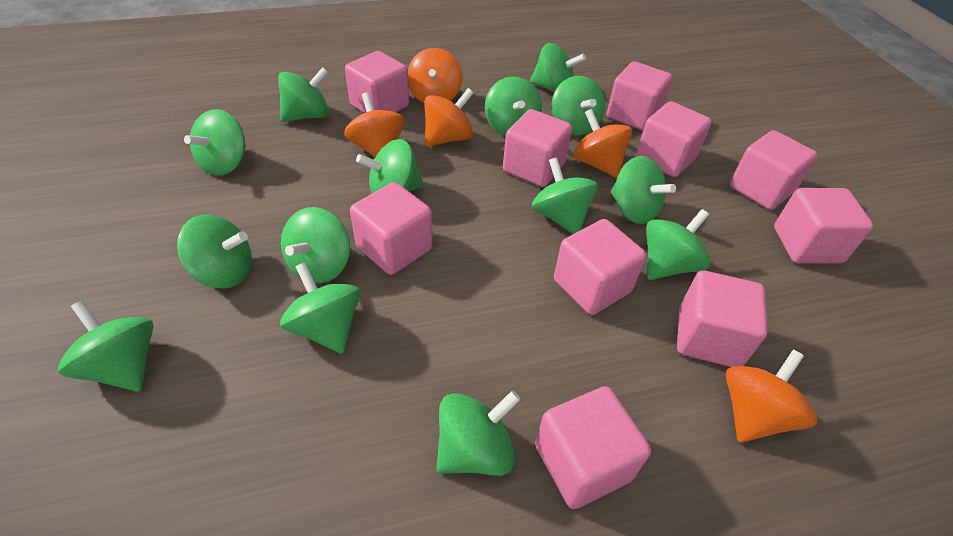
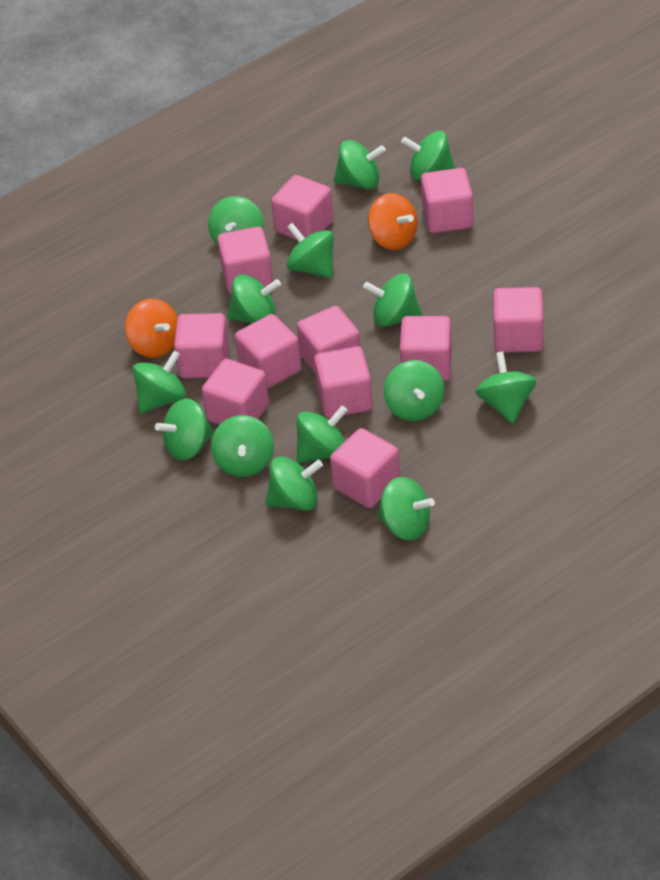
orange spinning top: 5 -> 2
pink cube: 10 -> 11

